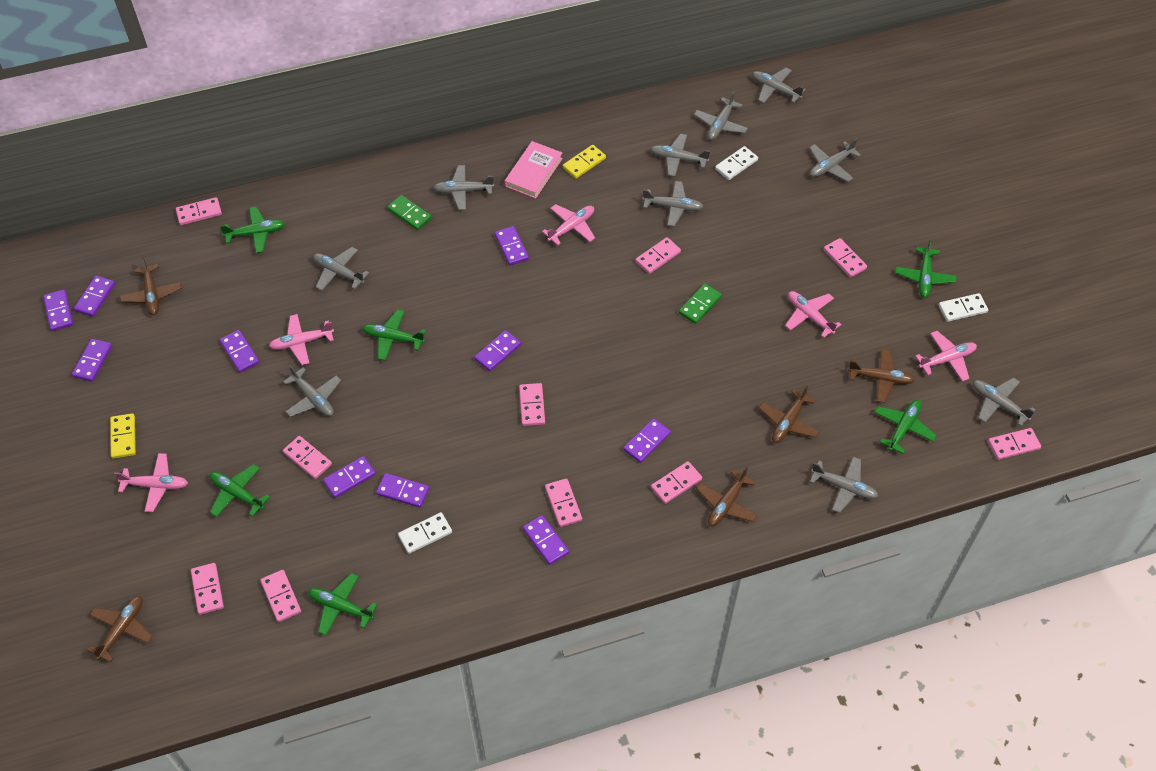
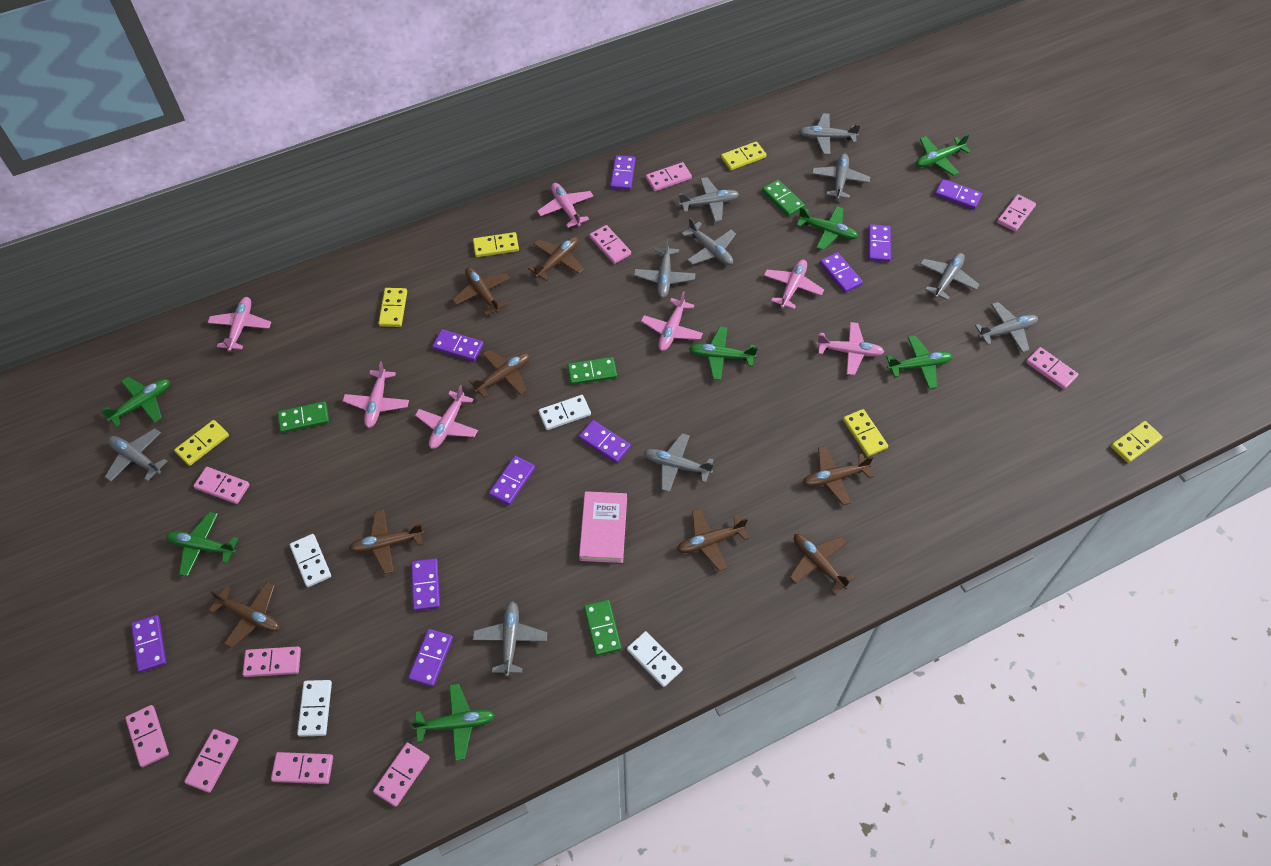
brown plane: 5 -> 8
green domino: 2 -> 4
green plane: 6 -> 7
pink plane: 5 -> 7
white domino: 3 -> 4
yellow domino: 2 -> 6

